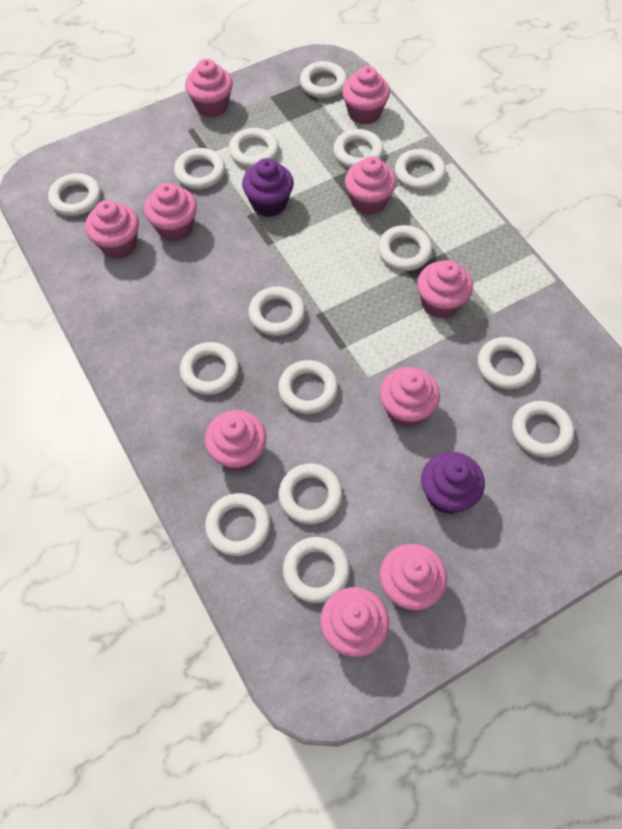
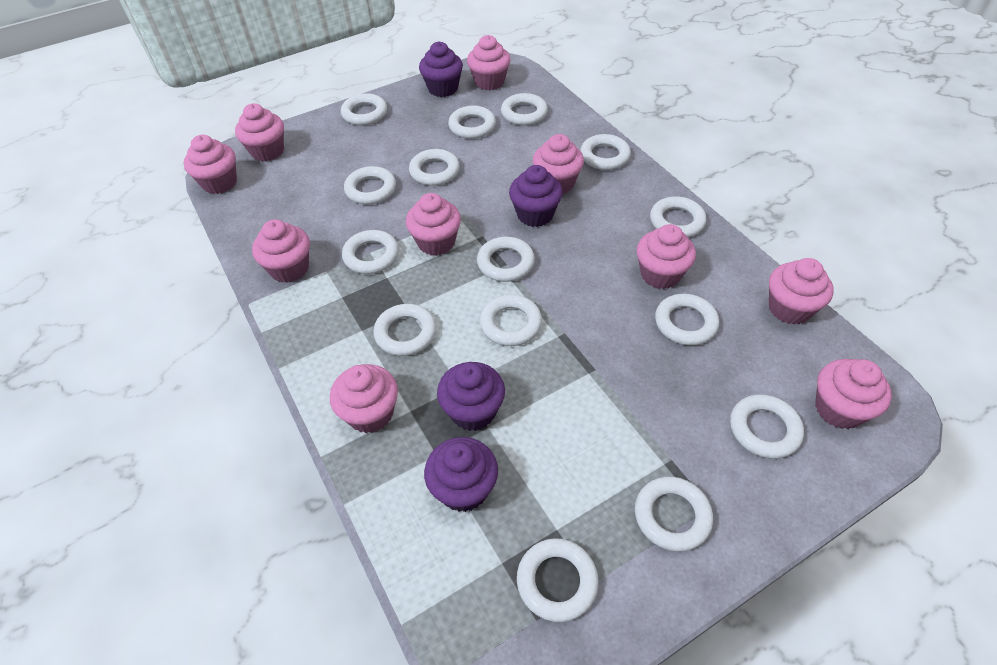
purple cupcake: 2 -> 4

